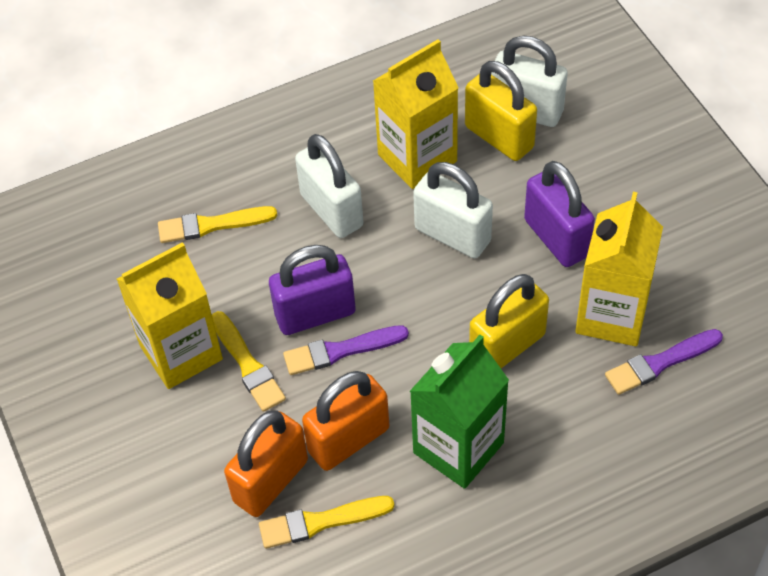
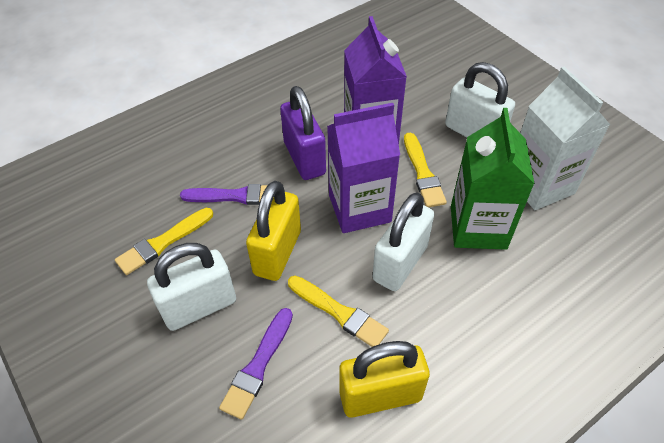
orange padlock: 2 -> 0
purple carton: 0 -> 2
purple padlock: 2 -> 1
white carton: 0 -> 1
yellow carton: 3 -> 0

